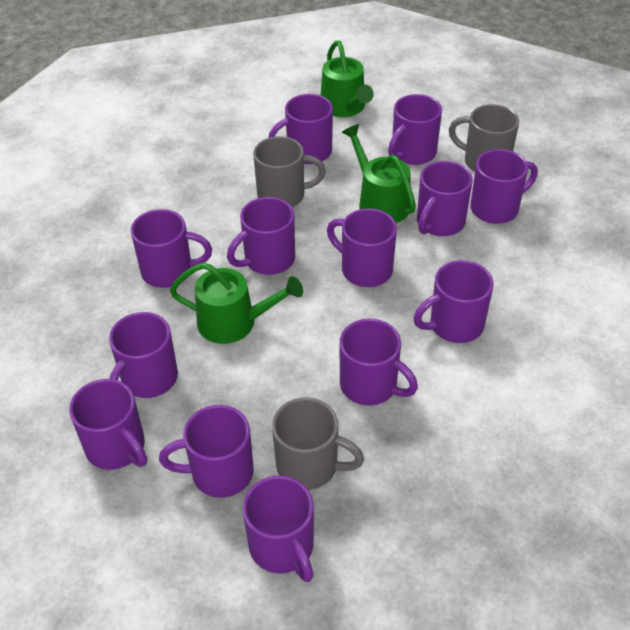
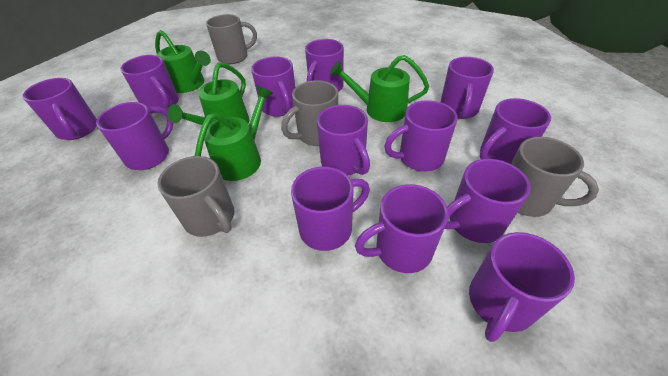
green watering can: 3 -> 4
grey mug: 3 -> 4

